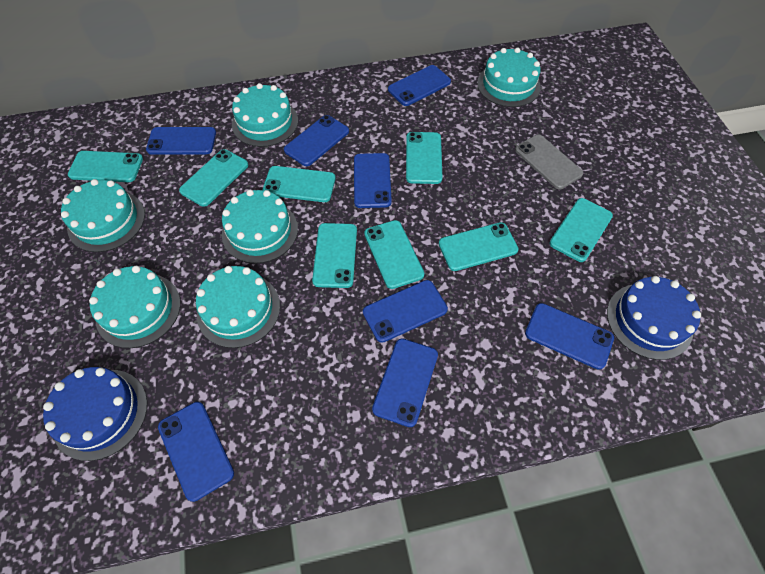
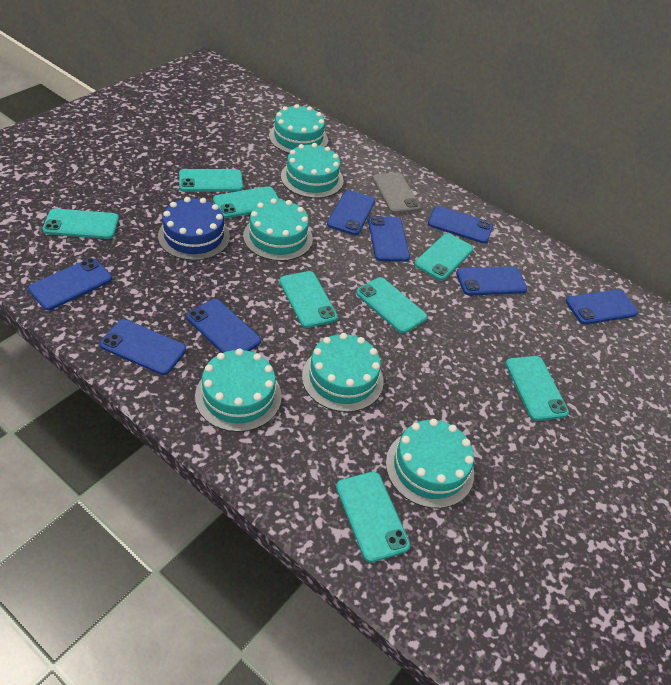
blue cake: 2 -> 1

